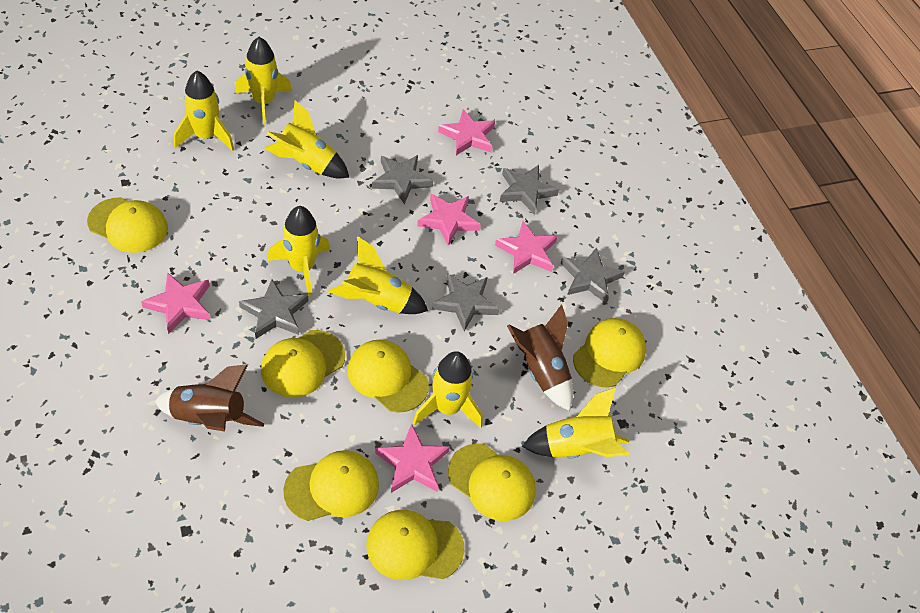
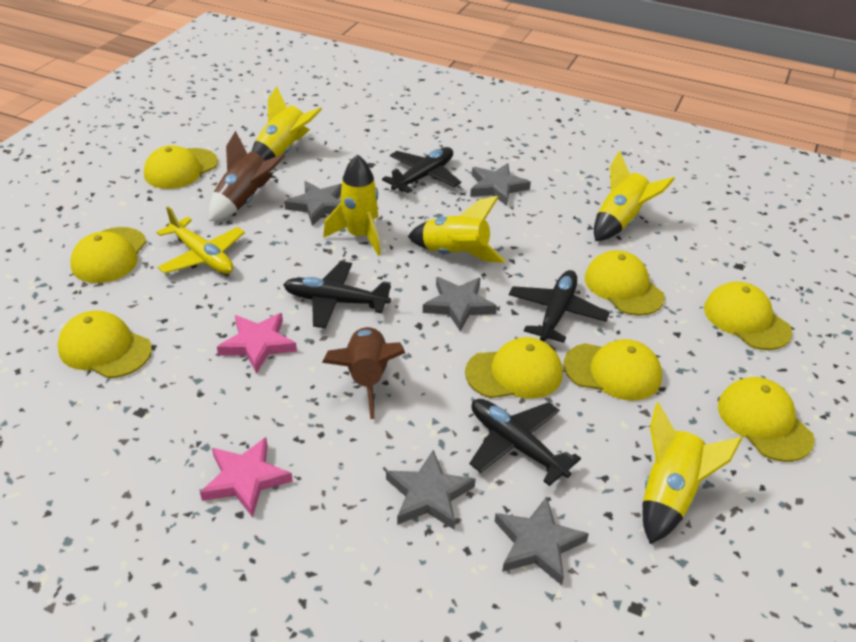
black plane: 0 -> 4
pink star: 5 -> 2
yellow cap: 7 -> 8
yellow plane: 0 -> 1
yellow rocket: 7 -> 5

